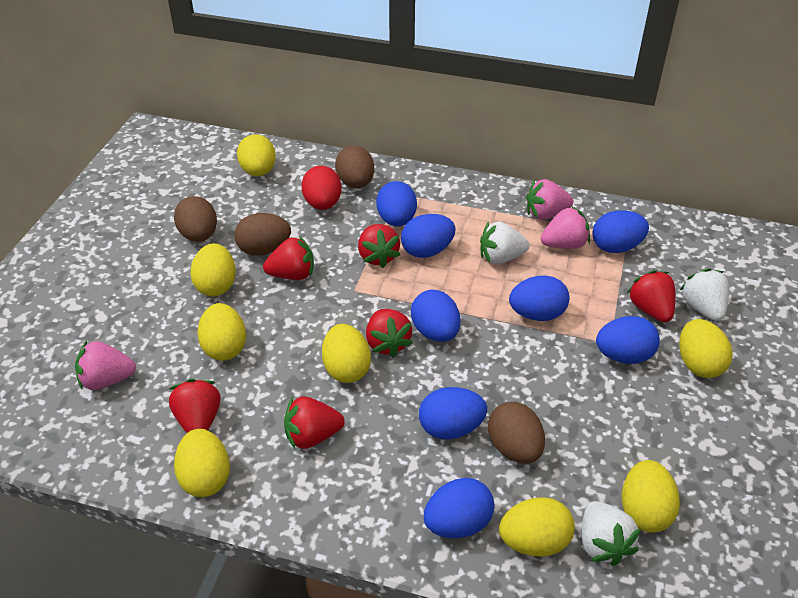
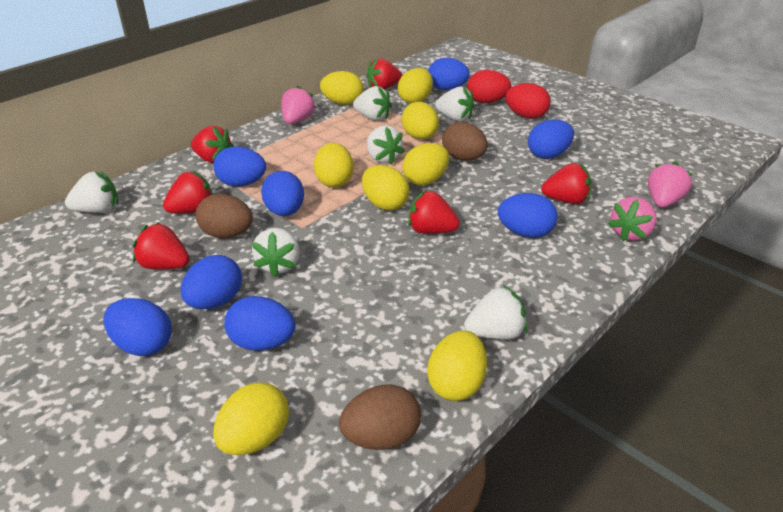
brown egg: 4 -> 3
red egg: 1 -> 2
white strawberry: 3 -> 6

